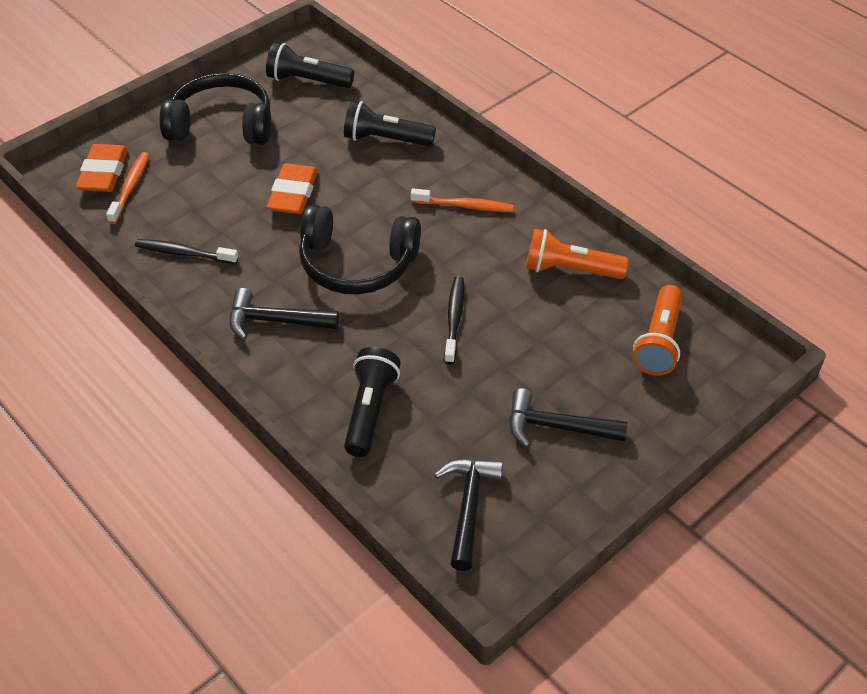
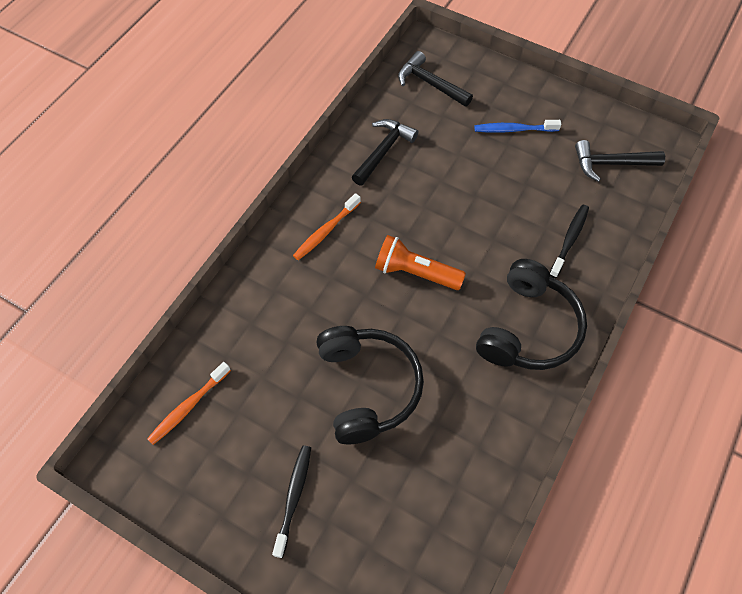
black flashlight: 3 -> 0
blue toothbrush: 0 -> 1
orange eraser: 2 -> 0
orange flashlight: 2 -> 1

